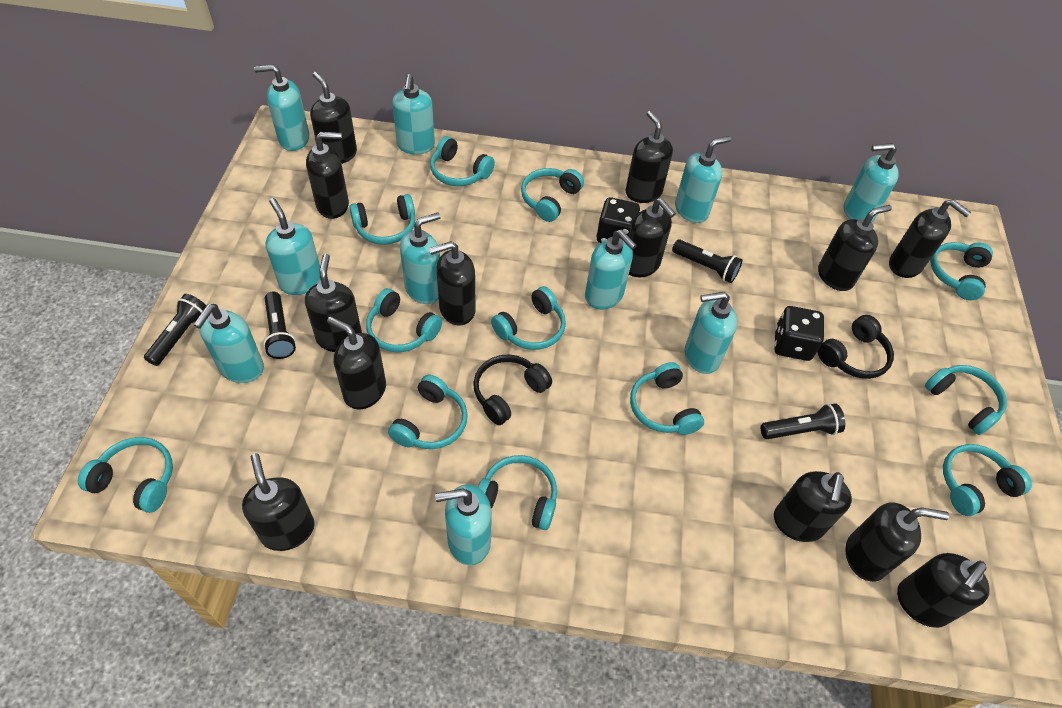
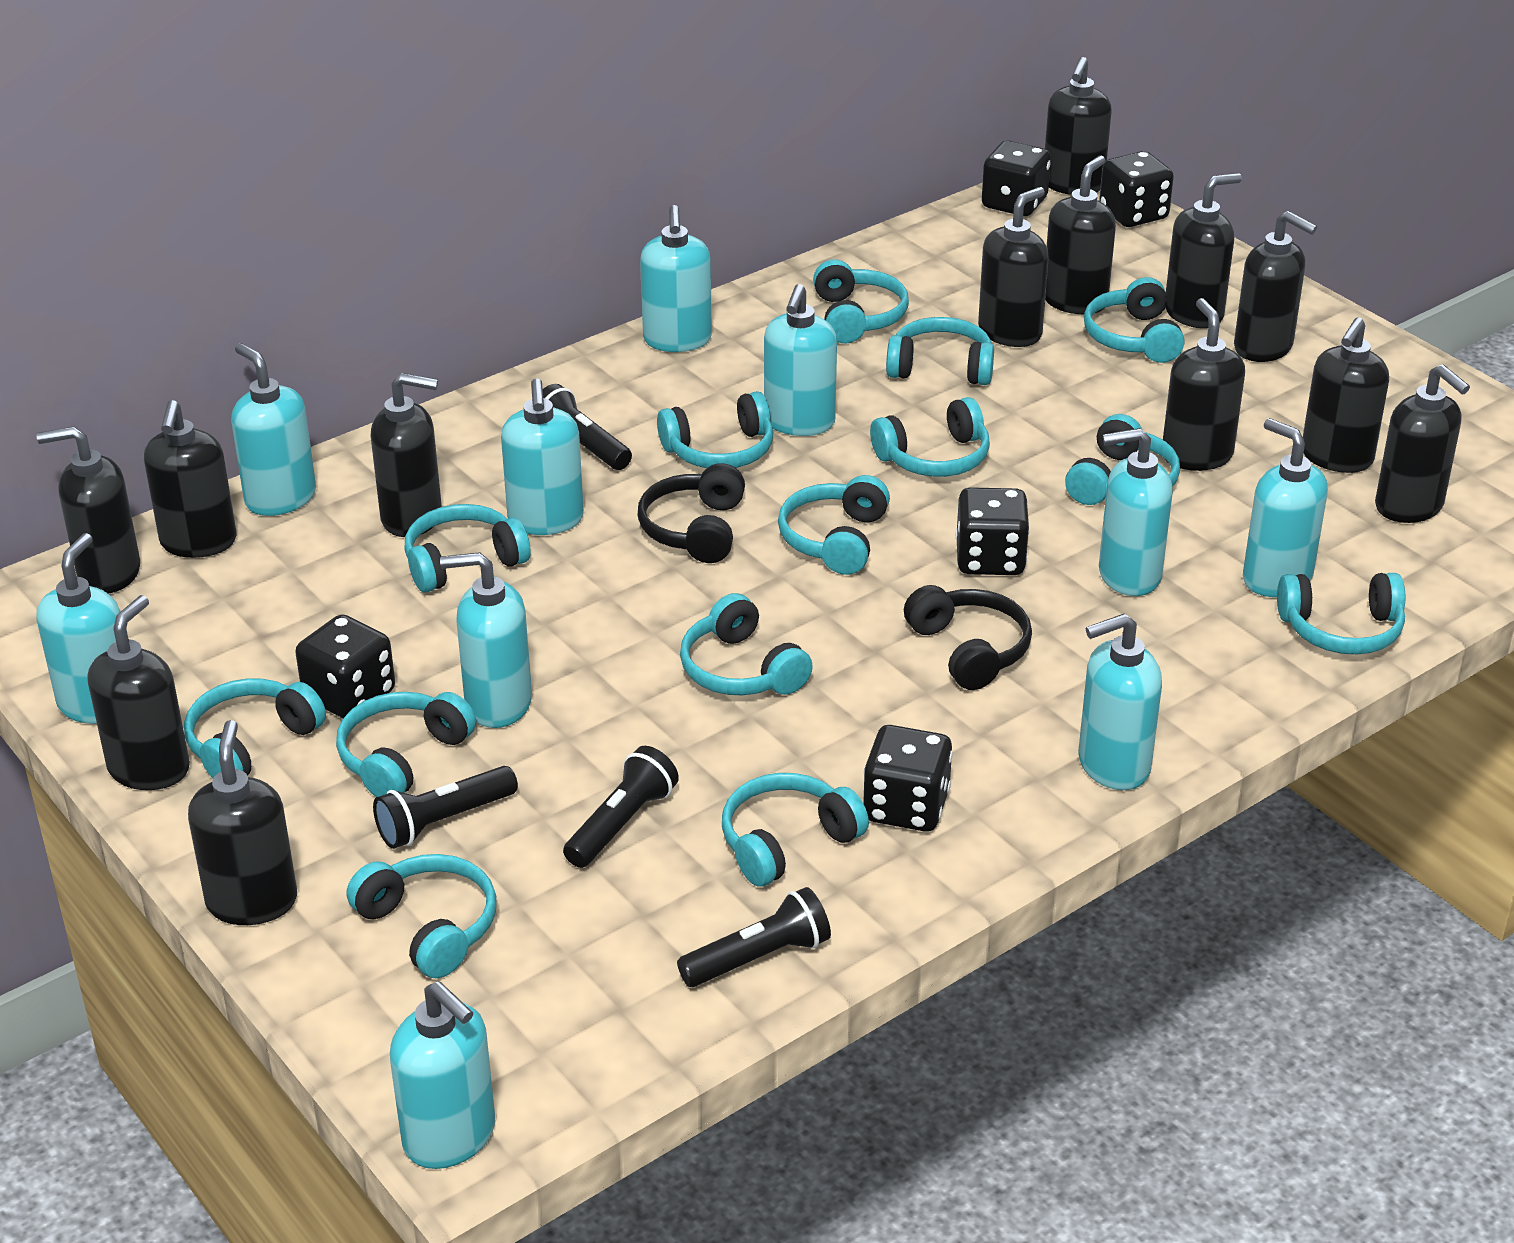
black dice: 2 -> 5
turquoise headphones: 12 -> 14

